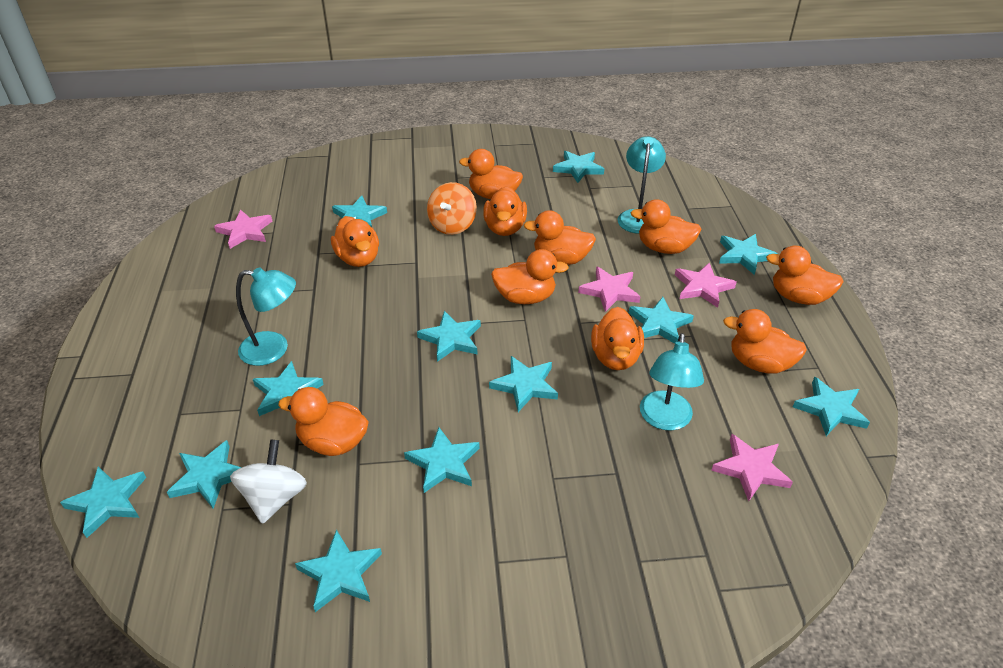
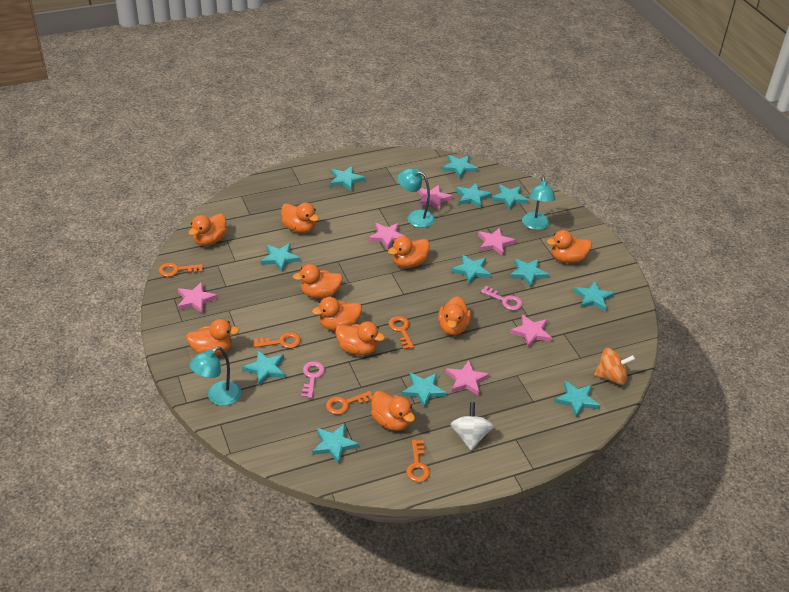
orange key: 0 -> 5
pink key: 0 -> 2
pink star: 4 -> 6

